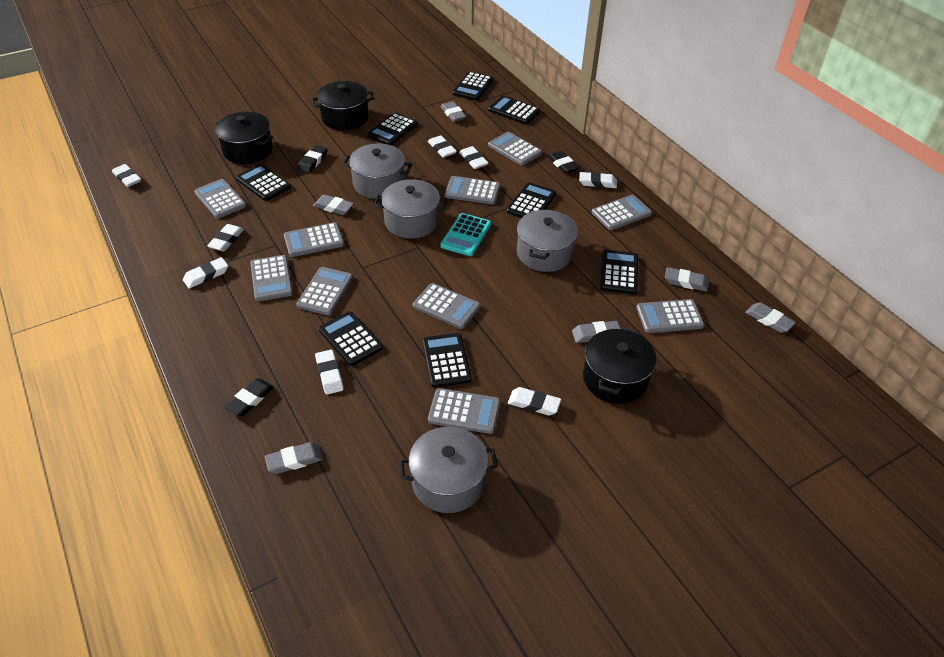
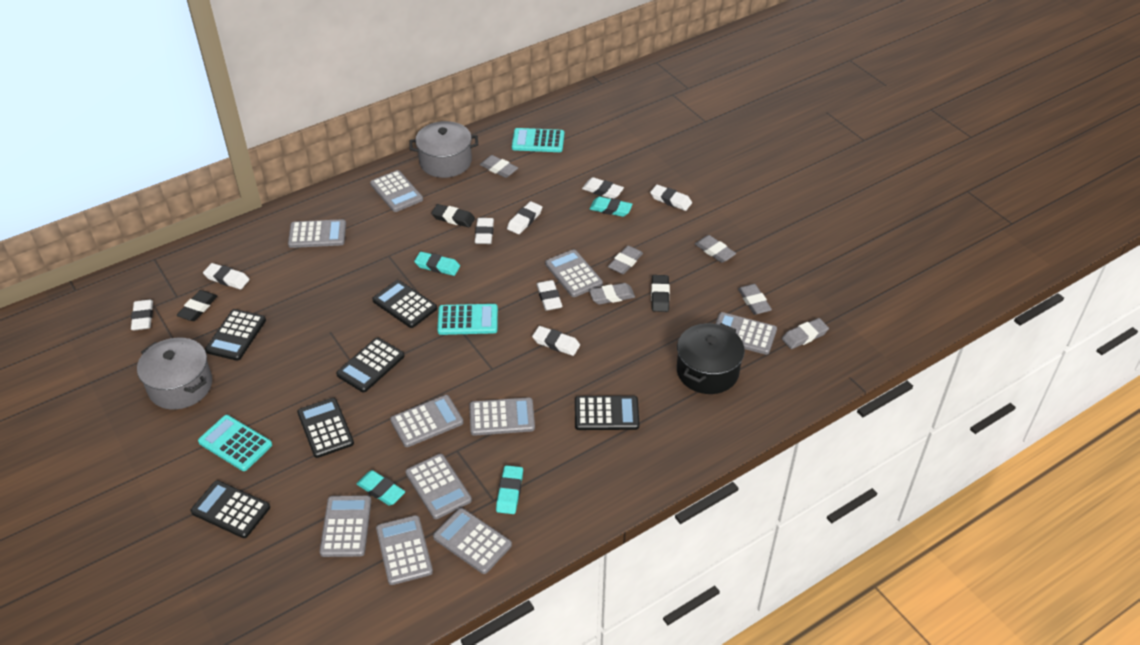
black calculator: 8 -> 6
black pot: 3 -> 1
grey pot: 4 -> 2
turquoise calculator: 1 -> 3
turquoise eraser: 0 -> 4

